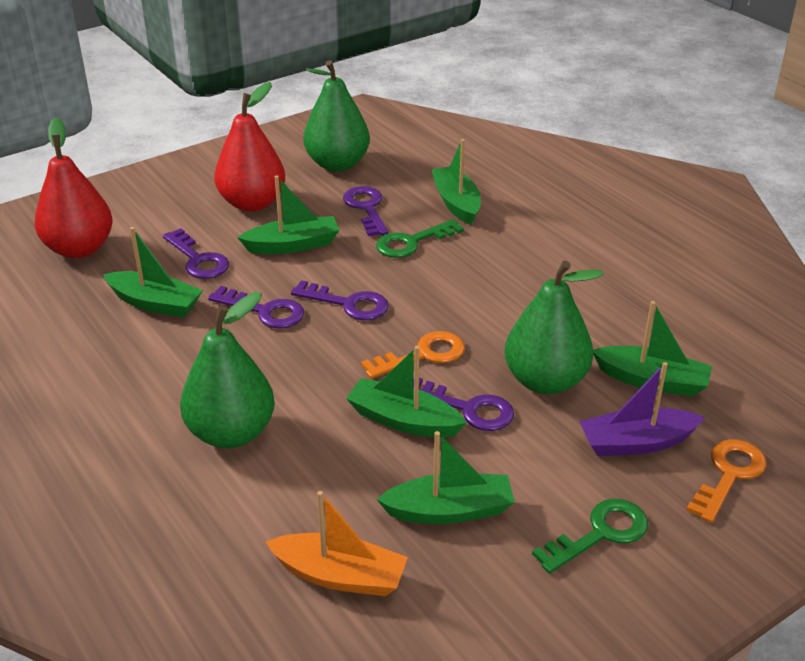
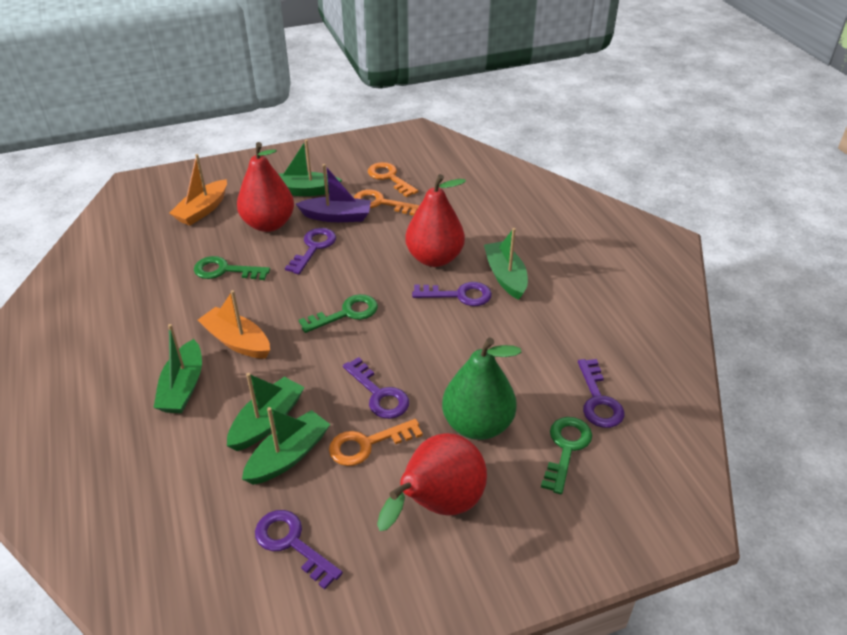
green boat: 6 -> 5
green key: 2 -> 3
green pear: 3 -> 1
orange boat: 1 -> 2
orange key: 2 -> 3
red pear: 2 -> 3

